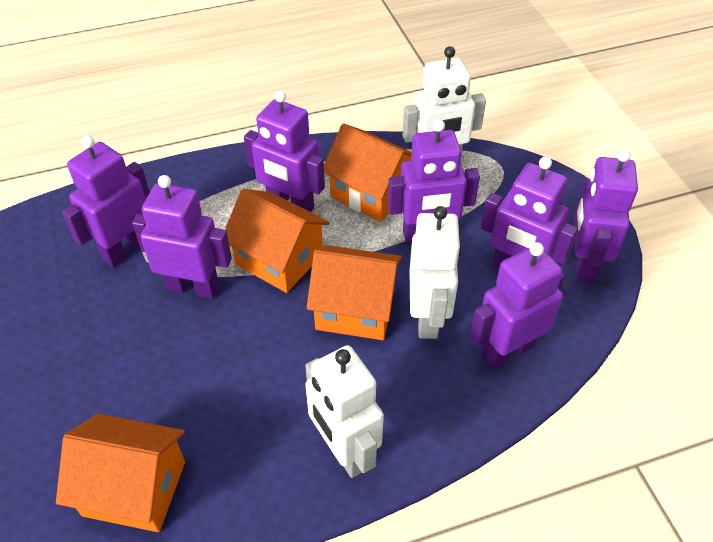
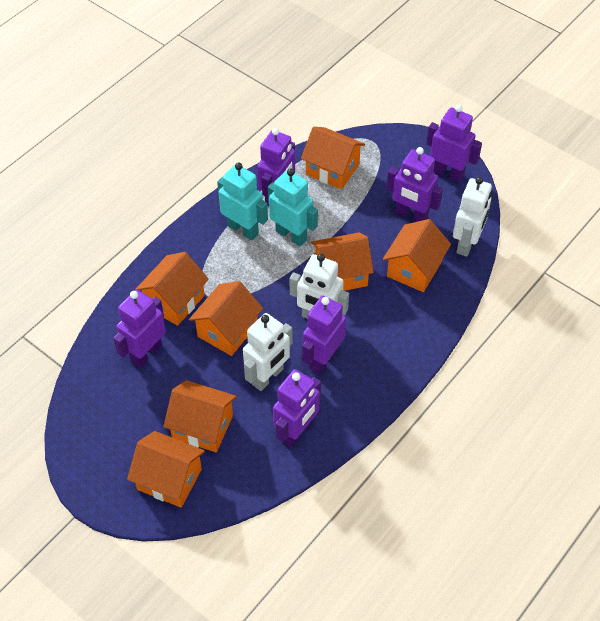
orange house: 4 -> 7
purple robot: 7 -> 6
turquoise robot: 0 -> 2

